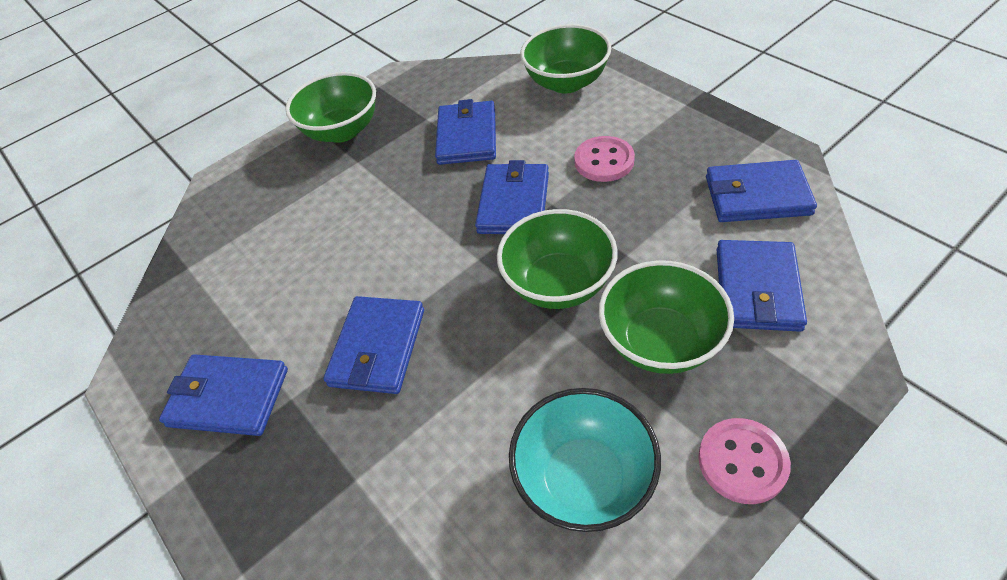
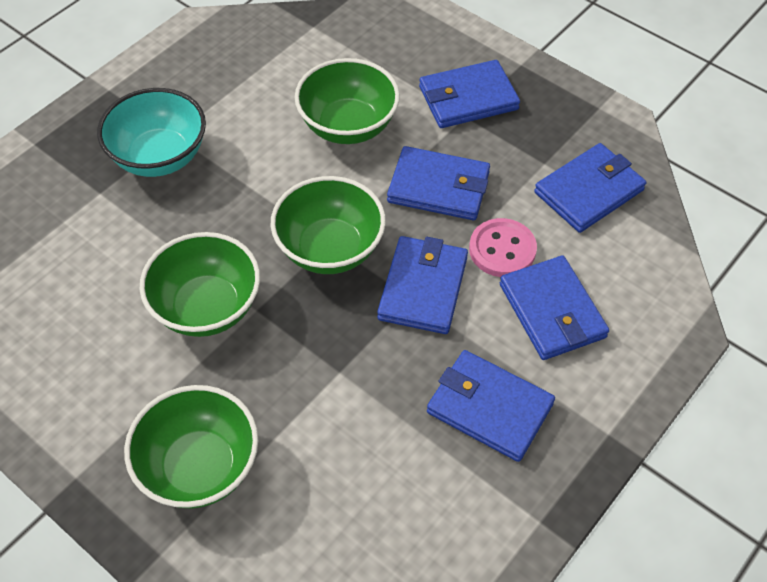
pink button: 2 -> 1

